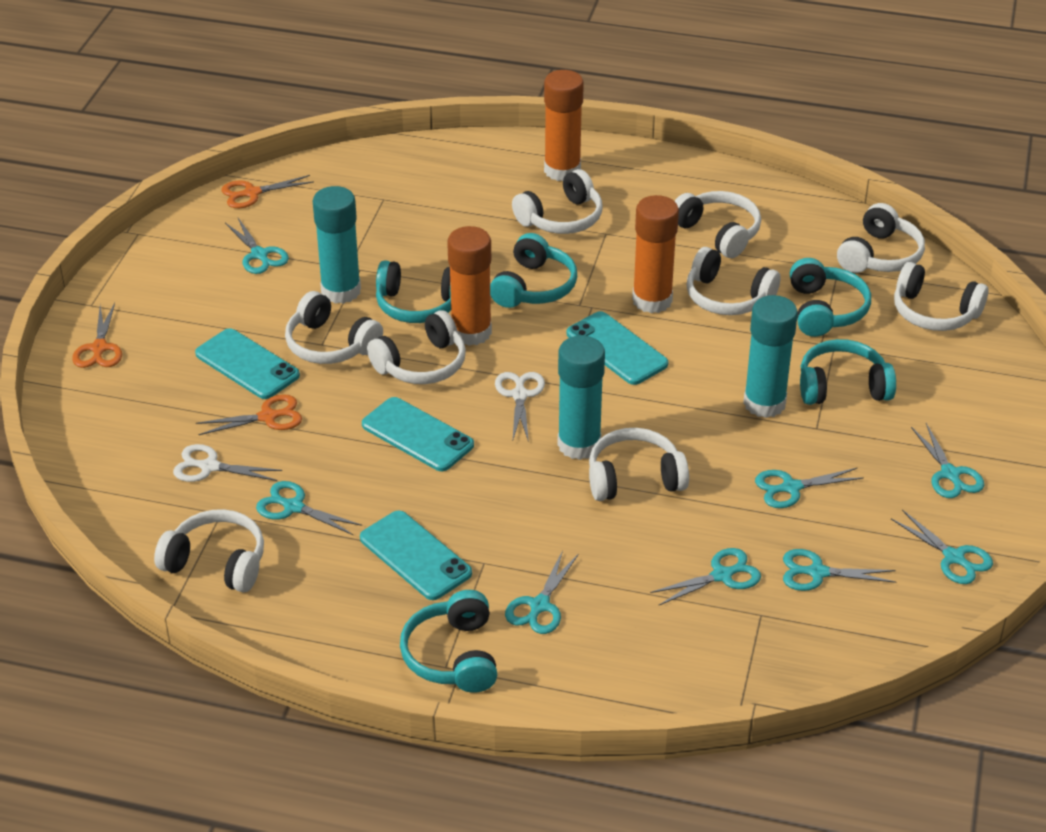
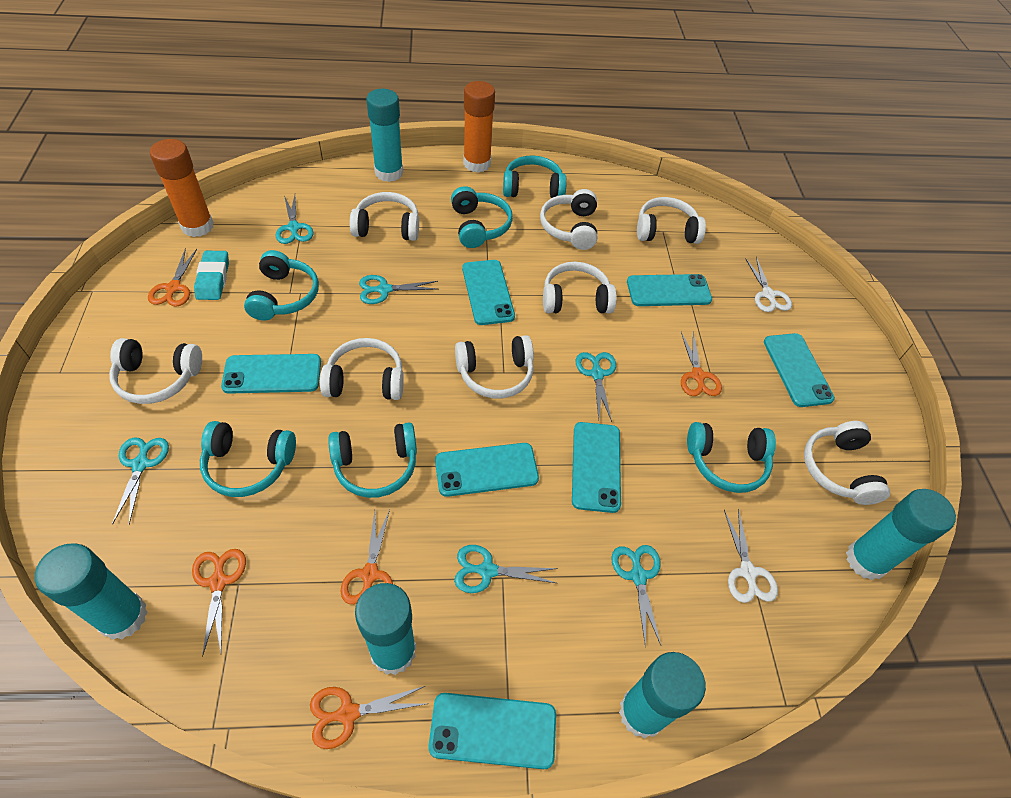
orange glue stick: 3 -> 2
orange scissors: 3 -> 5
turquoise eraser: 0 -> 1
turquoise glue stick: 3 -> 5
turquoise headphones: 5 -> 6
turquoise phone: 4 -> 7
turquoise scissors: 8 -> 6
white headphones: 9 -> 8

